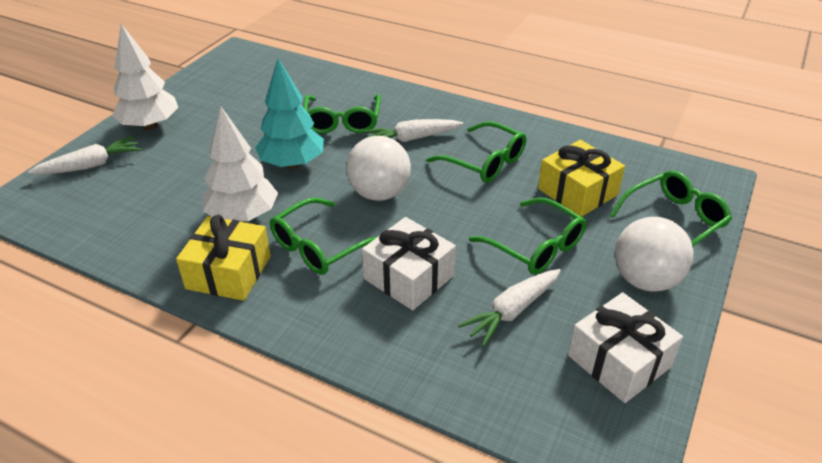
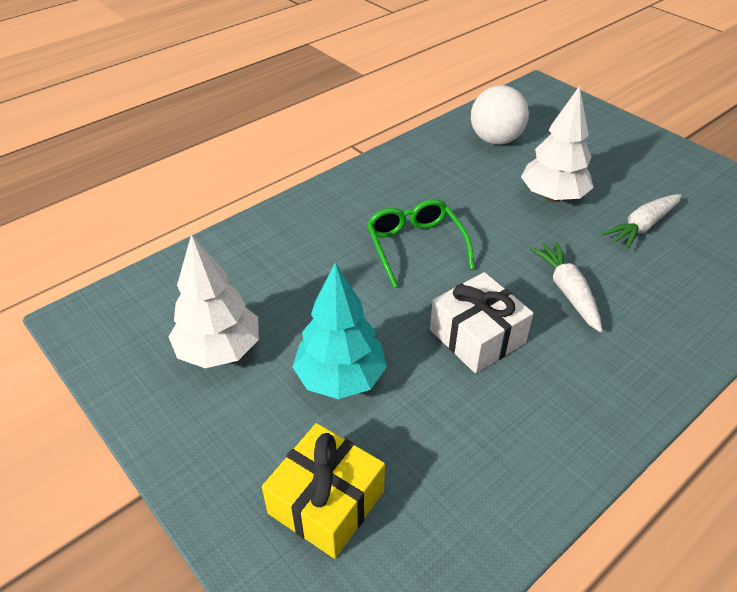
green glasses: 5 -> 1
white ball: 2 -> 1
white carrot: 3 -> 2
white gift: 2 -> 1
yellow gift: 2 -> 1

